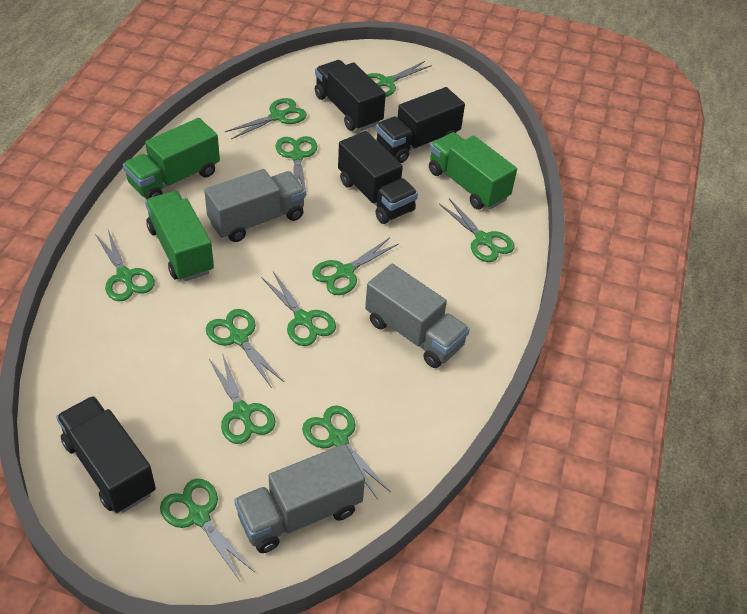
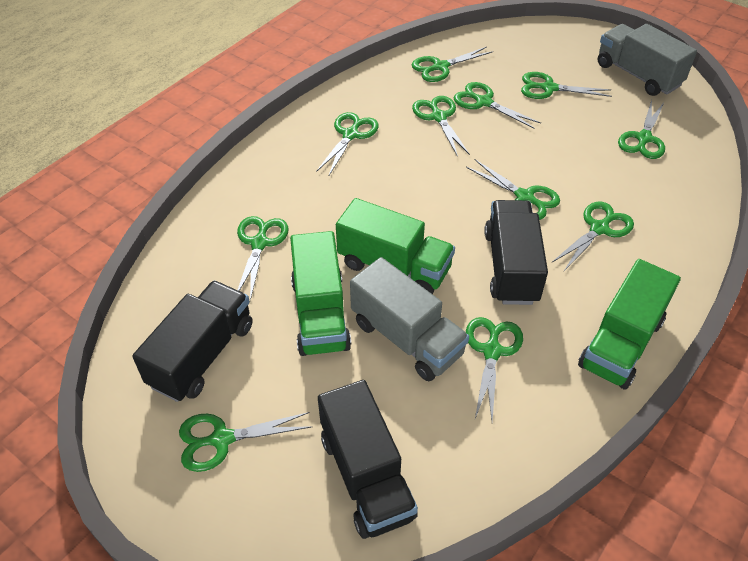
black truck: 4 -> 3
grey truck: 3 -> 2

